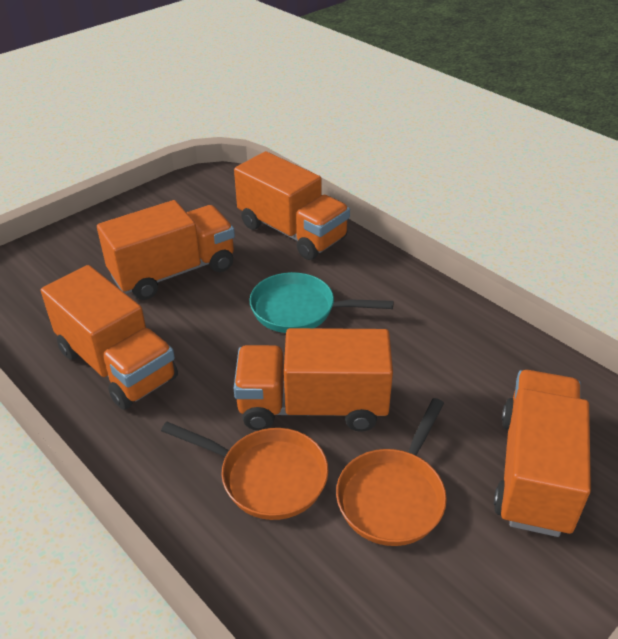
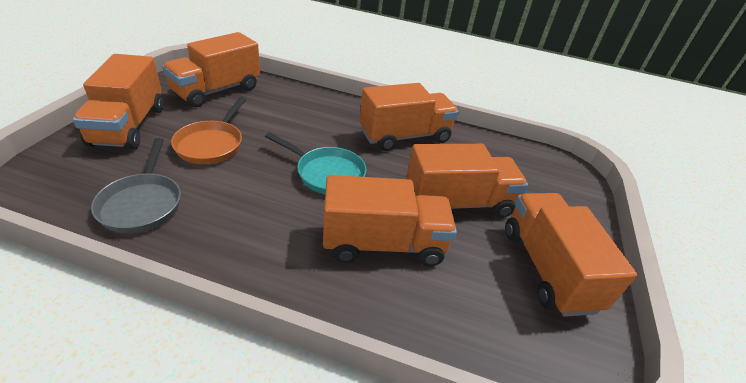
grey pan: 0 -> 1
orange pan: 2 -> 1
orange truck: 5 -> 6

